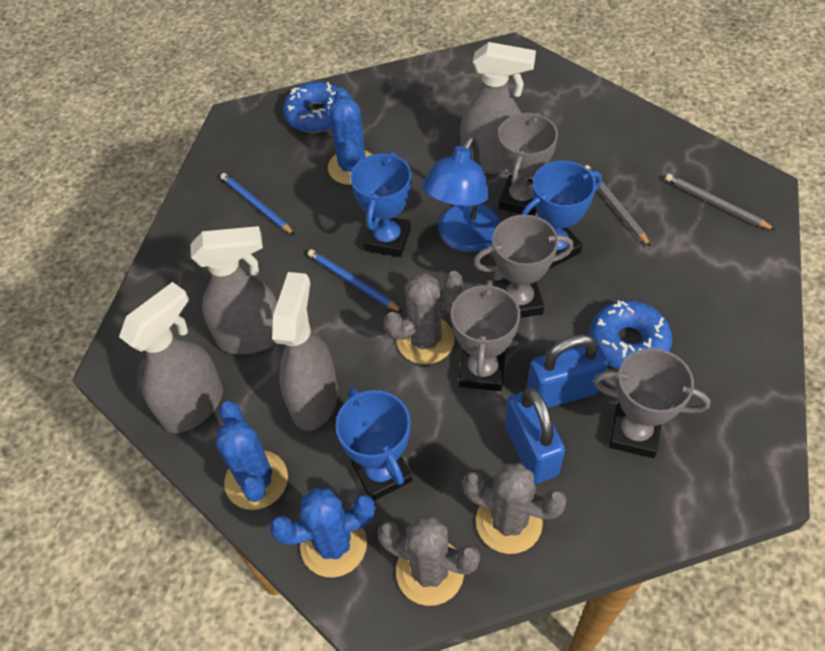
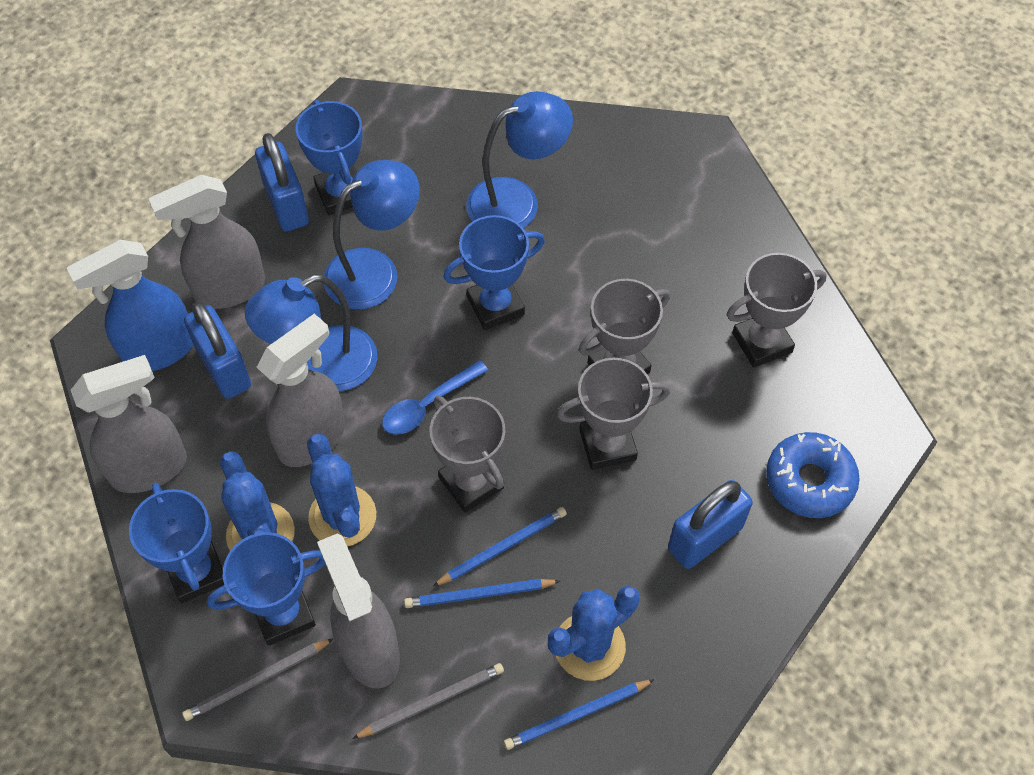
blue donut: 2 -> 1
blue lamp: 1 -> 3
blue padlock: 2 -> 3
blue pencil: 2 -> 3
blue spoon: 0 -> 1
blue spray bottle: 0 -> 1
blue trophy: 3 -> 4
grey cactus: 3 -> 0

